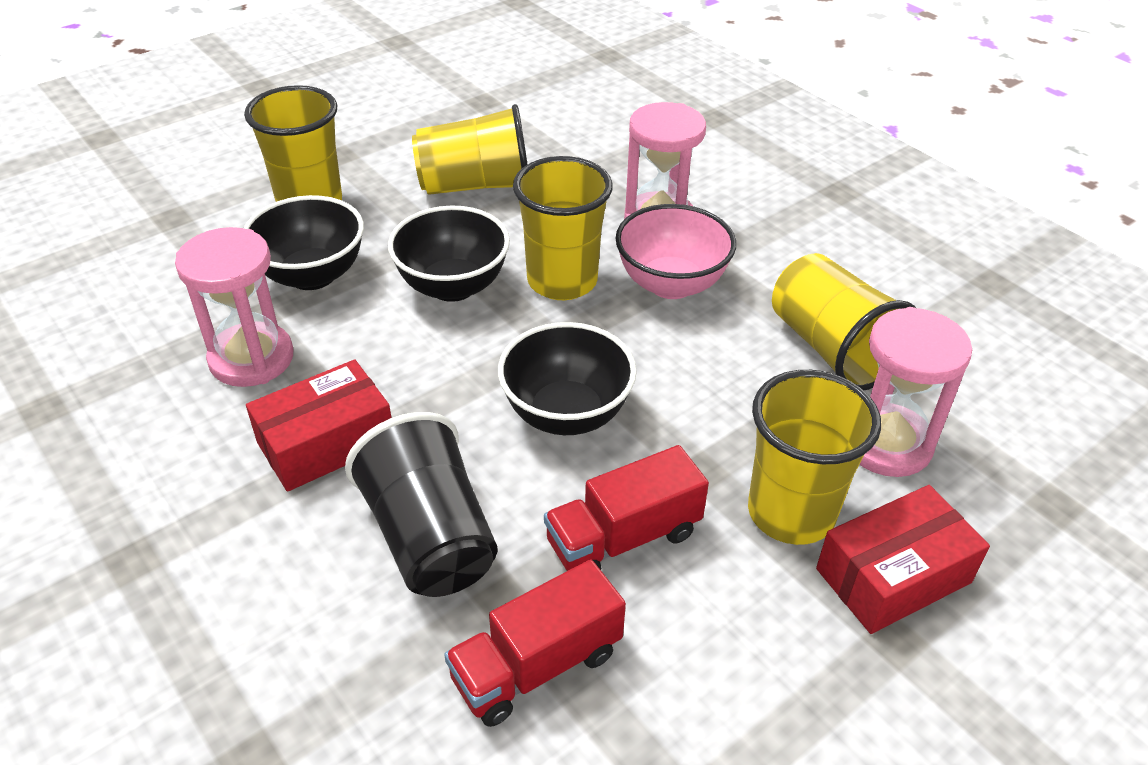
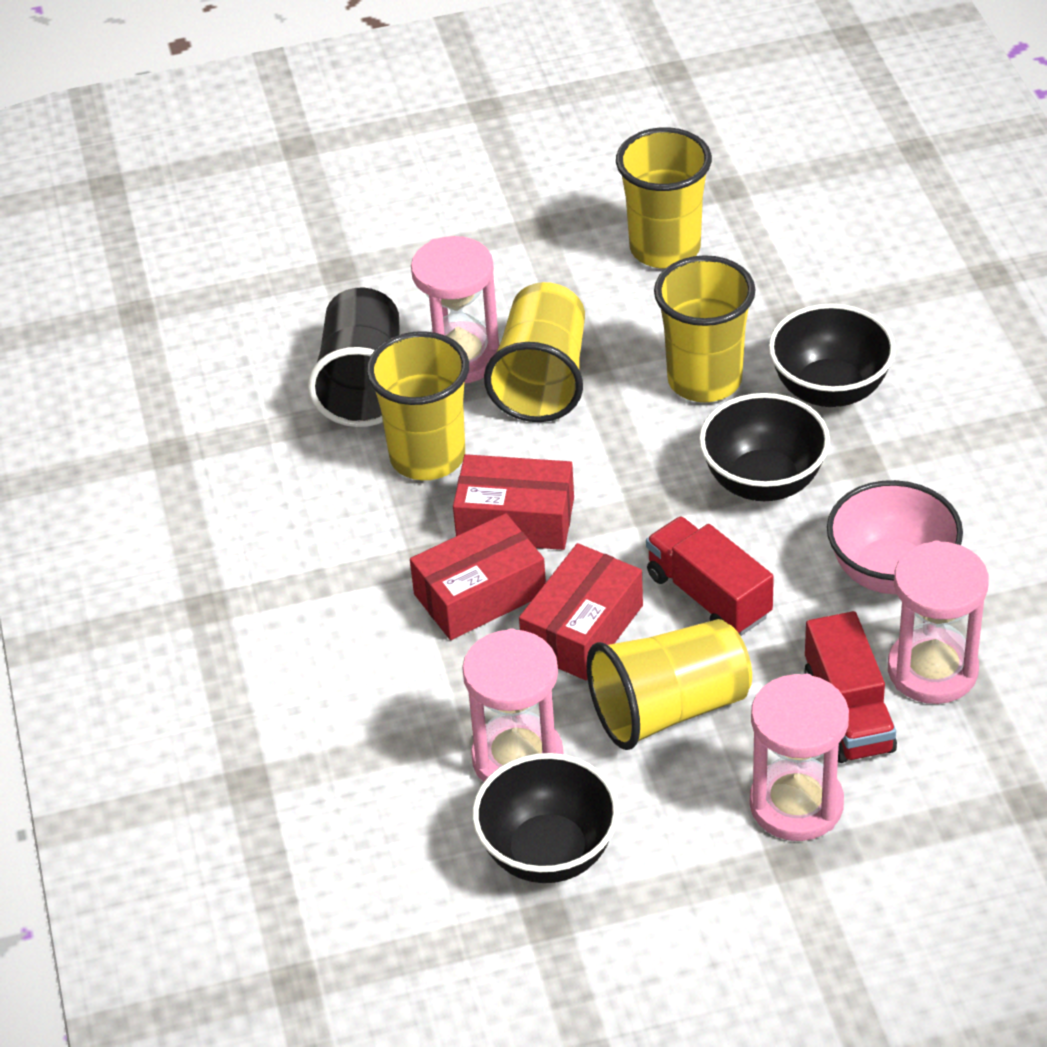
pink hourglass: 3 -> 4
red box: 2 -> 3

